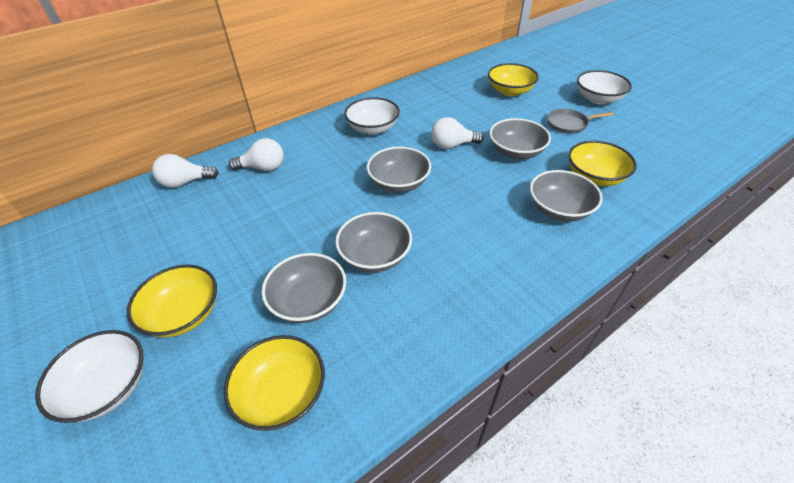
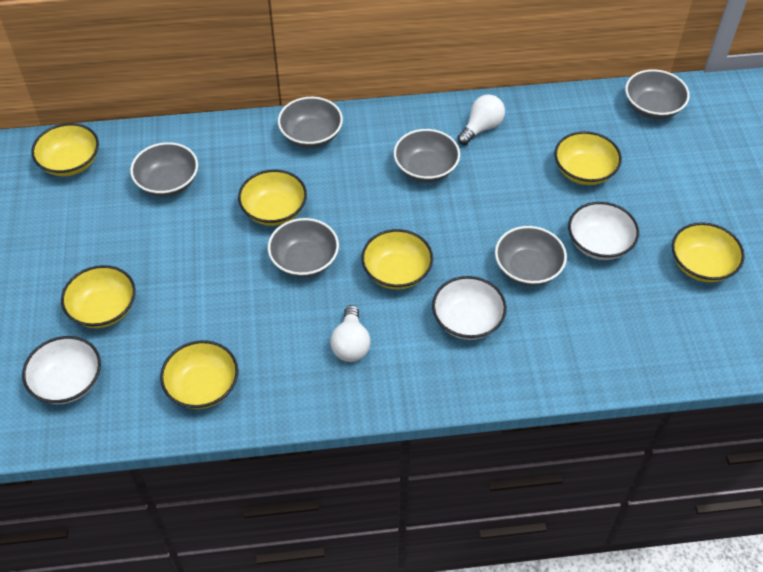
grey bowl: 5 -> 6
grey pan: 1 -> 0
white light bulb: 3 -> 2
yellow bowl: 4 -> 7

